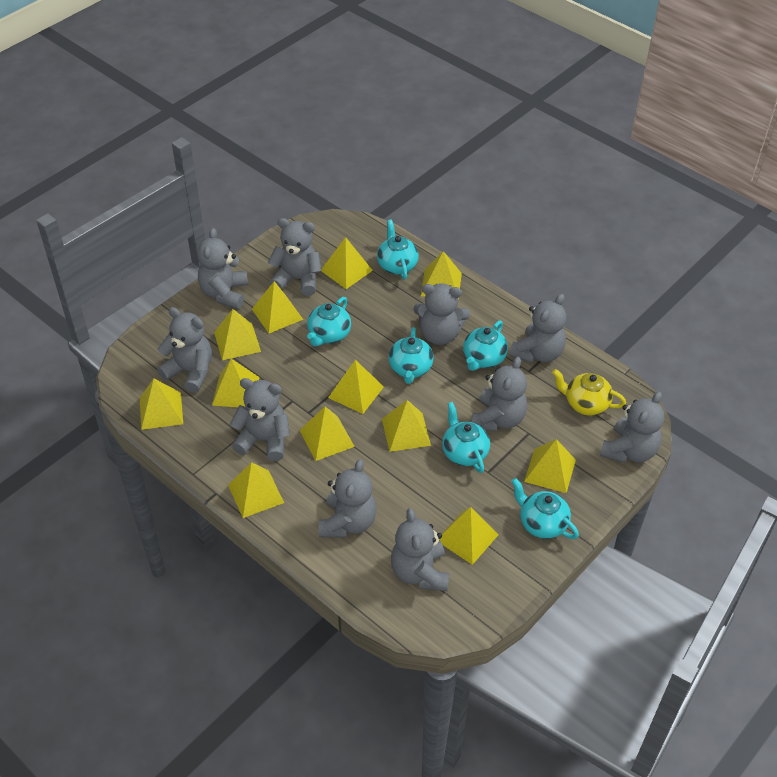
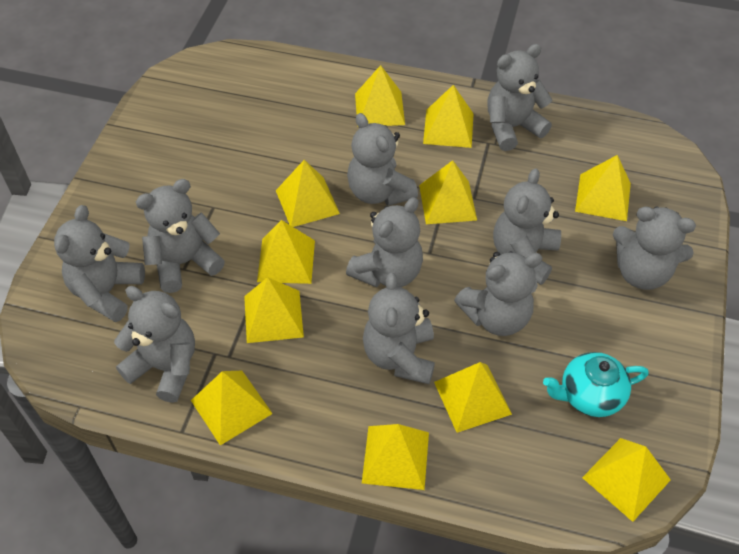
turquoise teapot: 6 -> 1
yellow pyramid: 12 -> 11
yellow teapot: 1 -> 0

